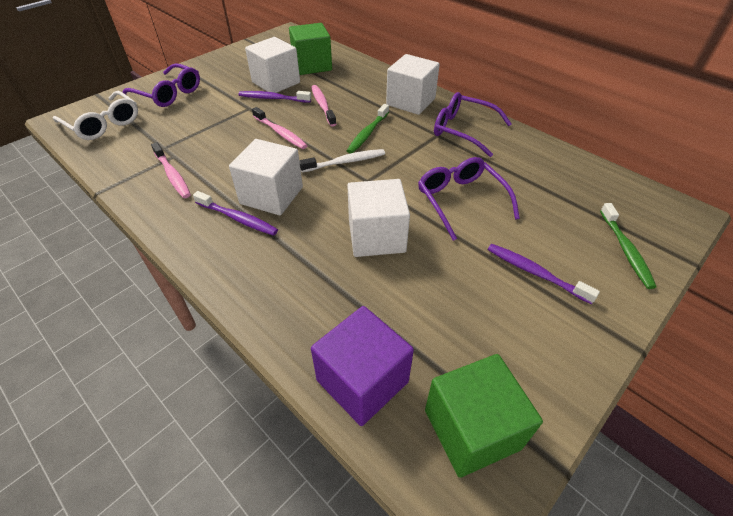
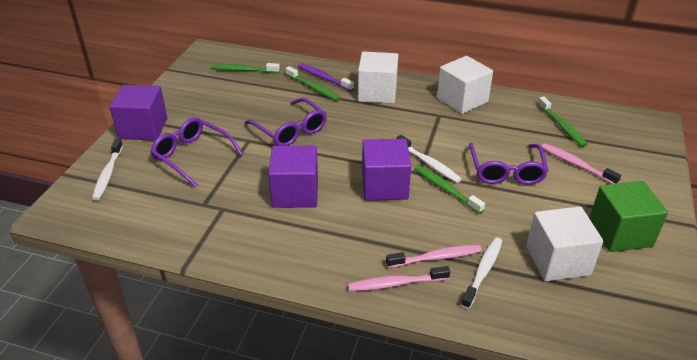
green cube: 2 -> 1
green toothbrush: 2 -> 4
purple cube: 1 -> 3
purple toothbrush: 3 -> 1
white cube: 4 -> 3
white glasses: 1 -> 0
white toothbrush: 1 -> 3

